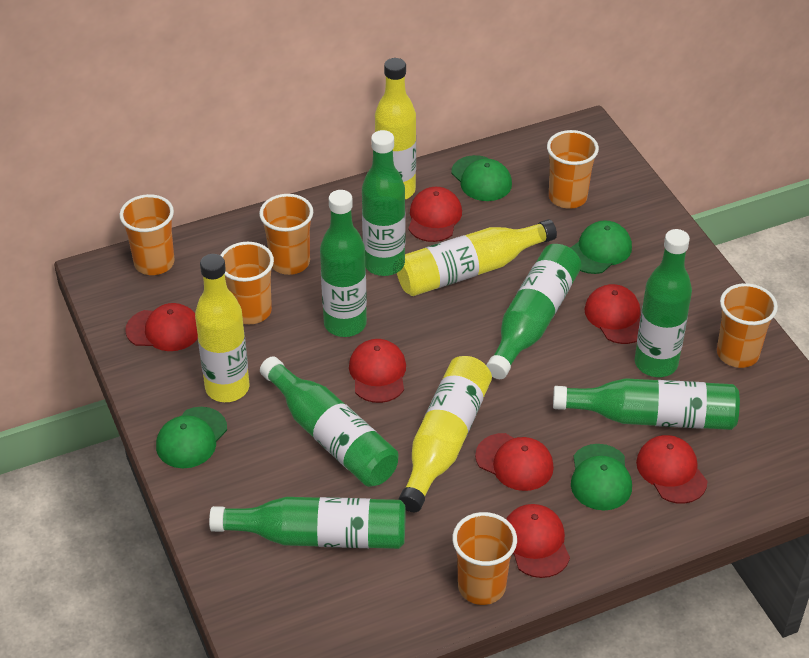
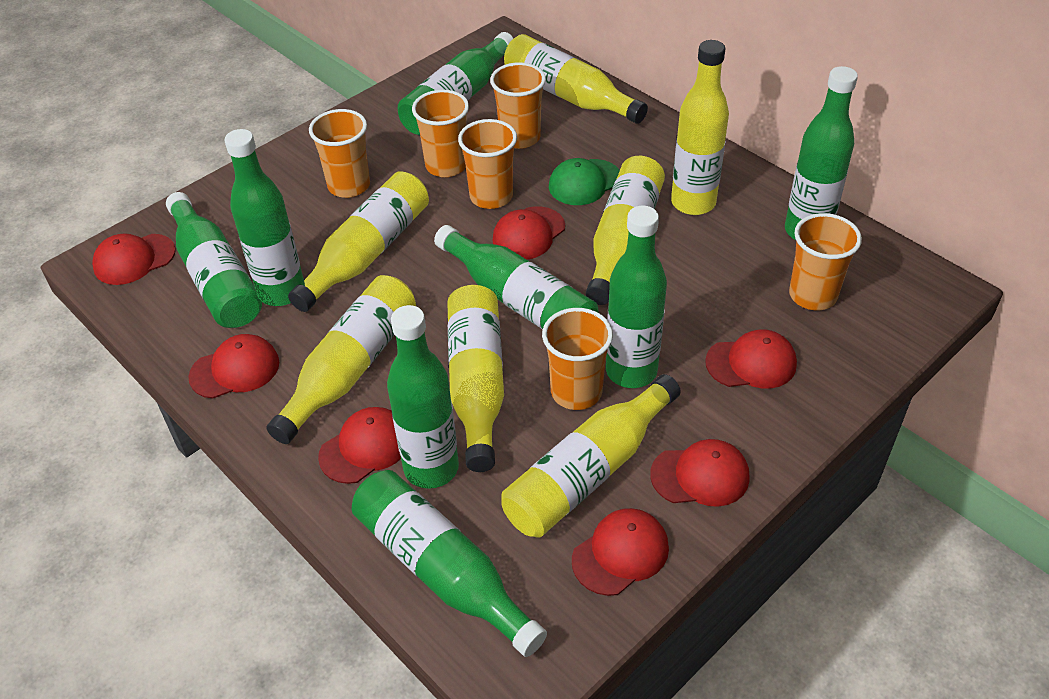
green bottle: 7 -> 8
green cap: 4 -> 1
yellow bottle: 4 -> 7

